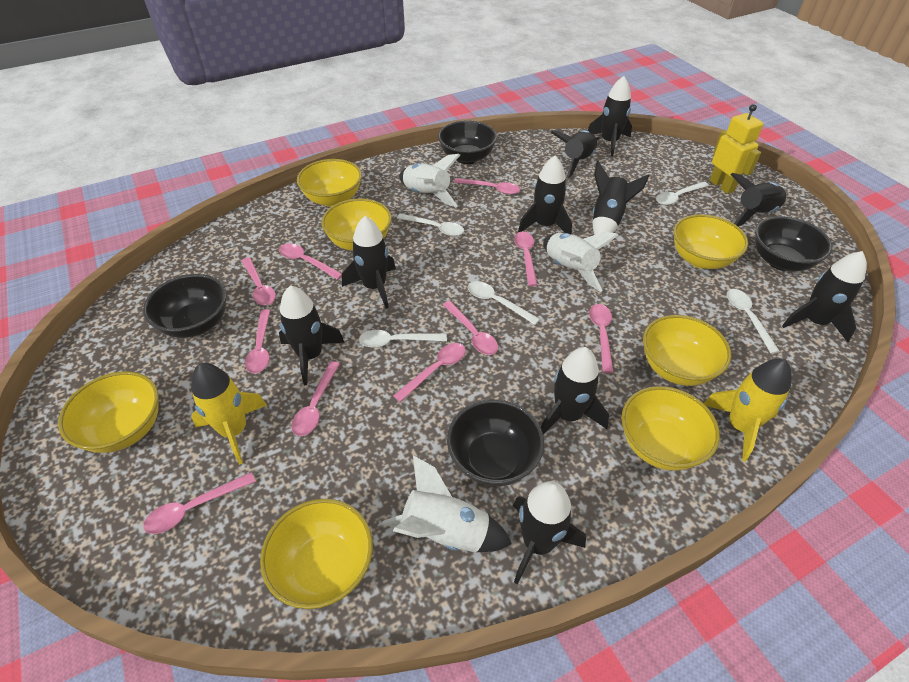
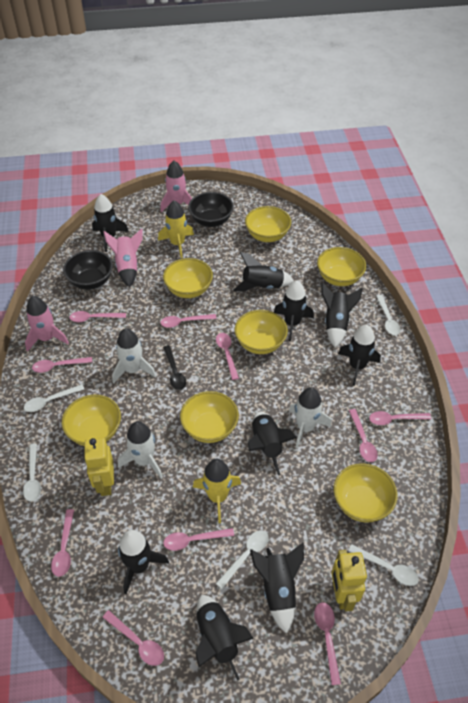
black bowl: 4 -> 2
black rocket: 10 -> 9
black spoon: 0 -> 1
pink rocket: 0 -> 3
yellow robot: 1 -> 2

